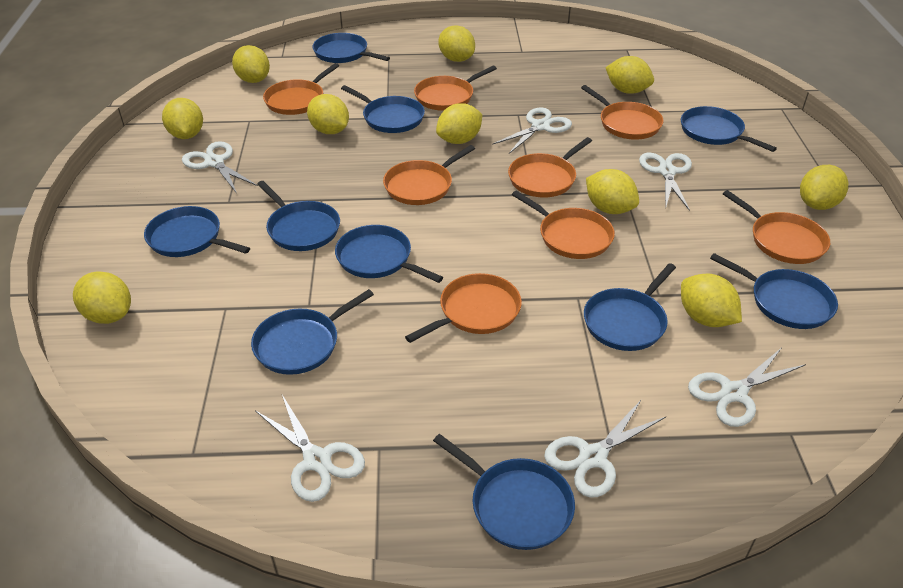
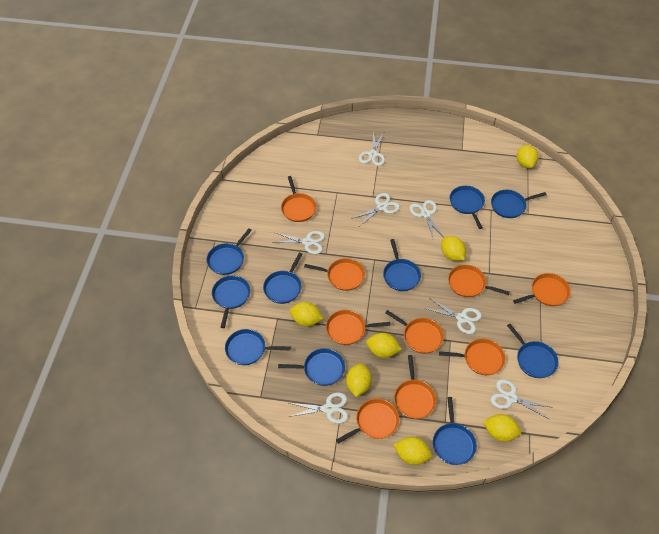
orange pan: 8 -> 9
white scissors: 6 -> 7
yellow lemon: 10 -> 7

